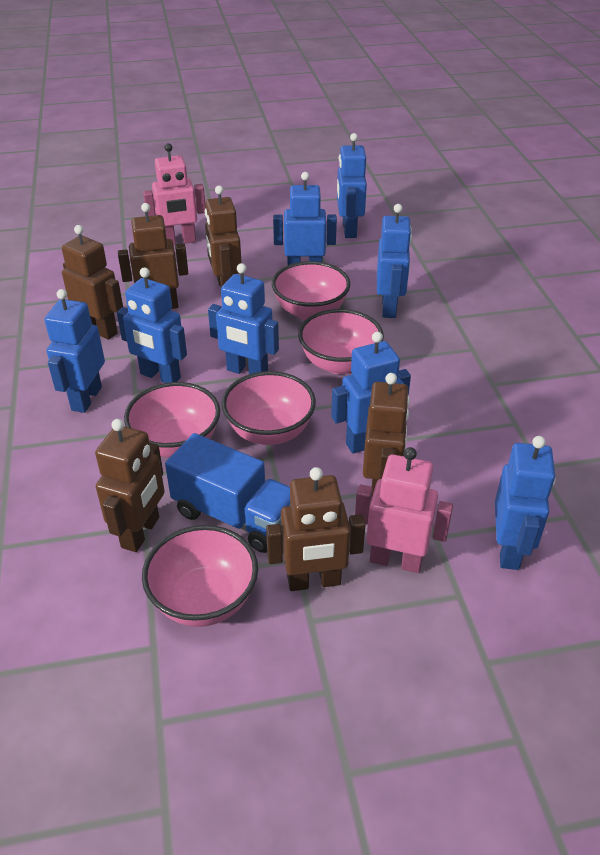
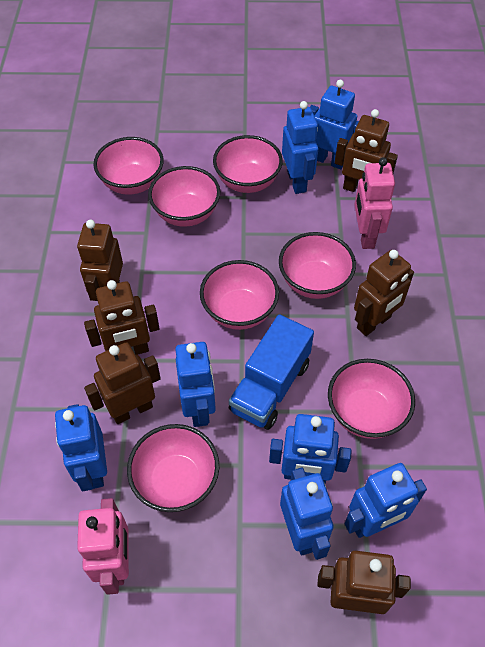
blue robot: 8 -> 7
pink bowl: 5 -> 7

